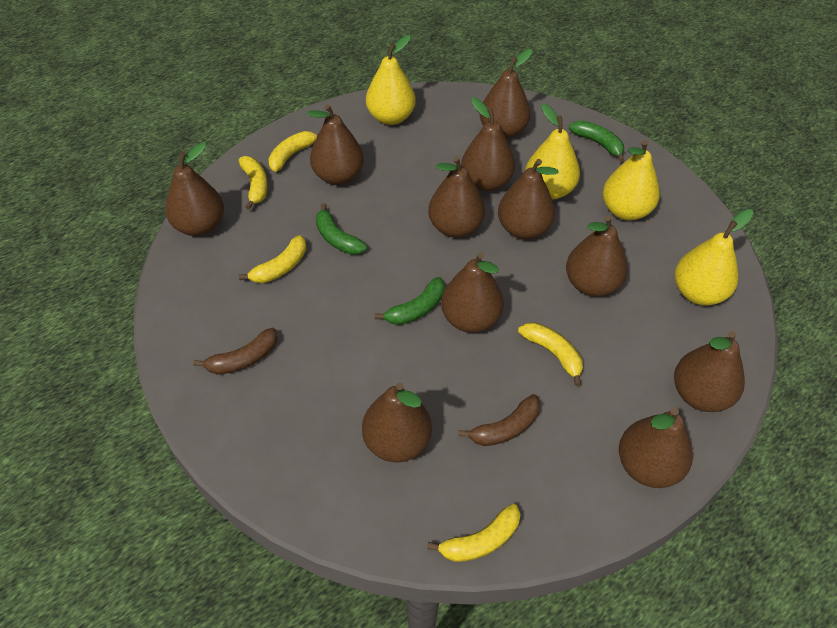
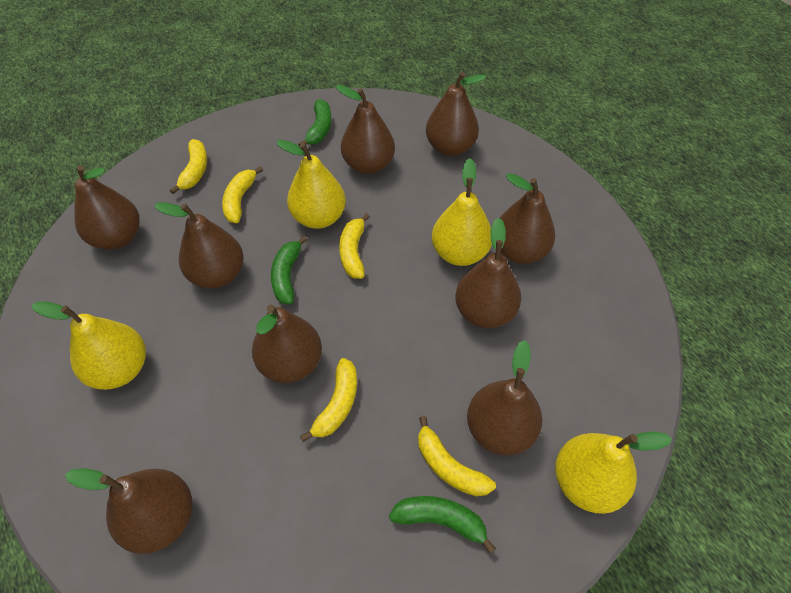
brown banana: 2 -> 0
brown pear: 11 -> 9

